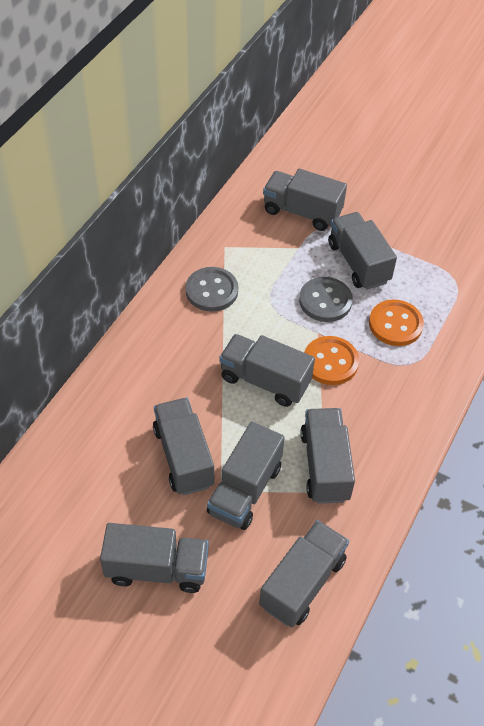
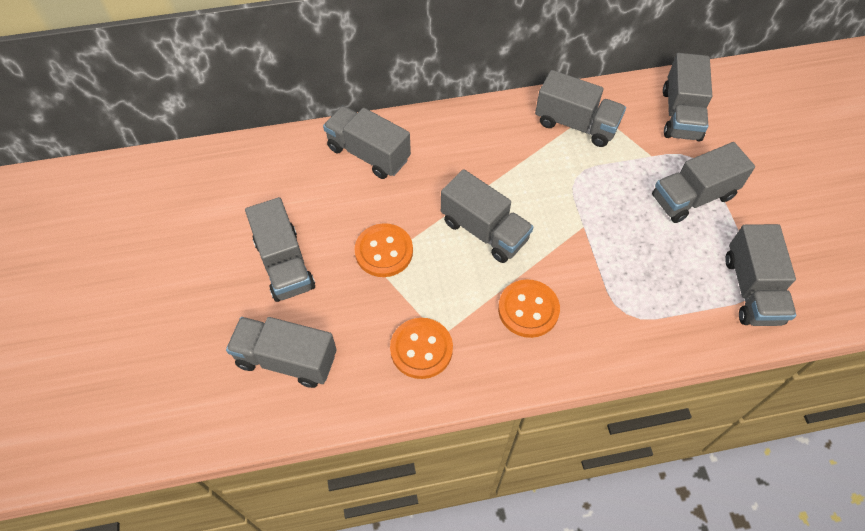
grey button: 2 -> 0
orange button: 2 -> 3

